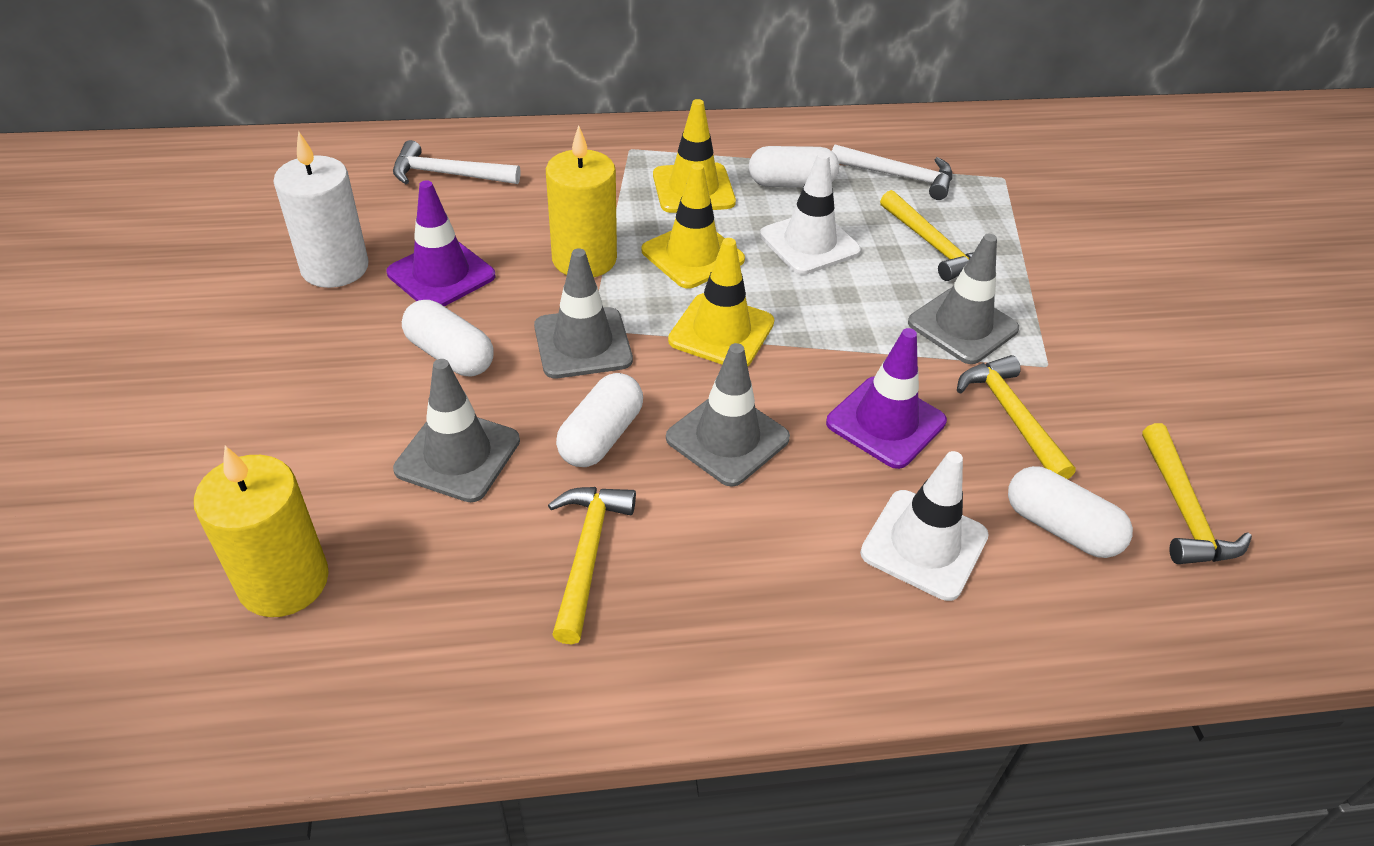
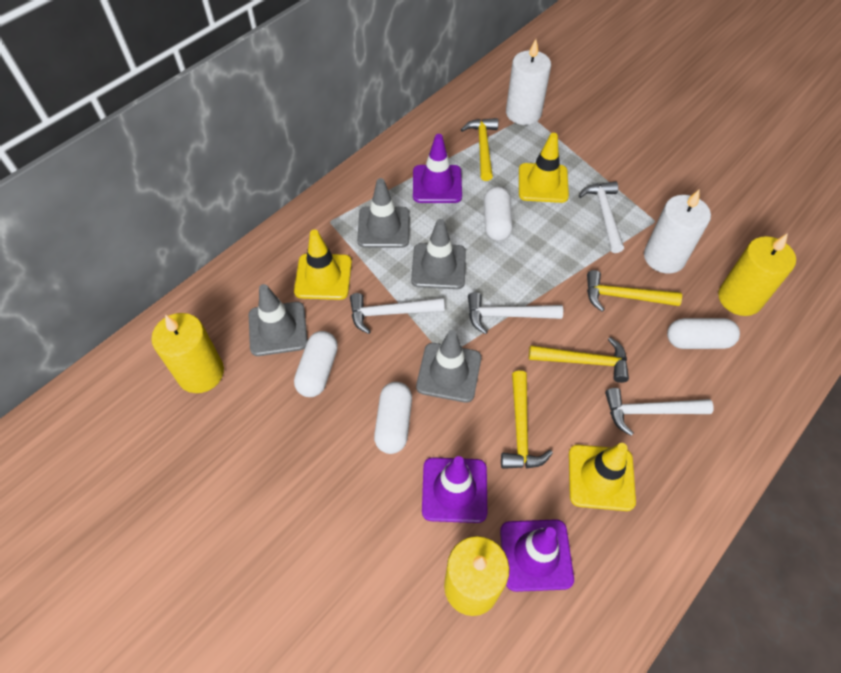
purple traffic cone: 2 -> 3
white candle: 1 -> 2
white hammer: 2 -> 4
white traffic cone: 2 -> 0
yellow candle: 2 -> 3

